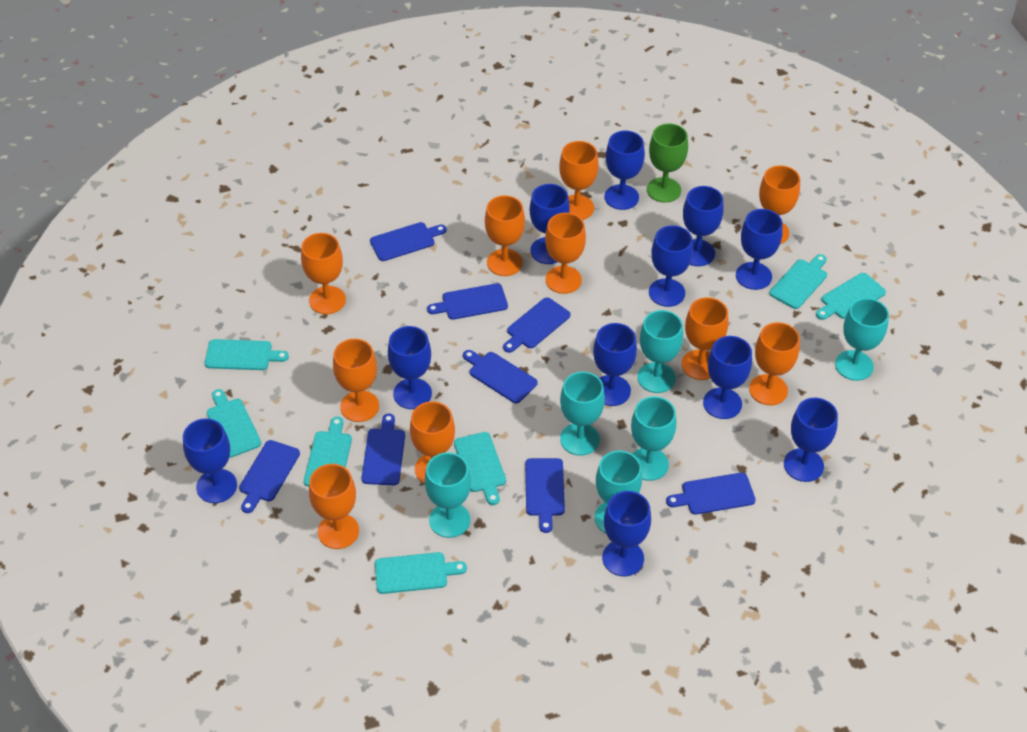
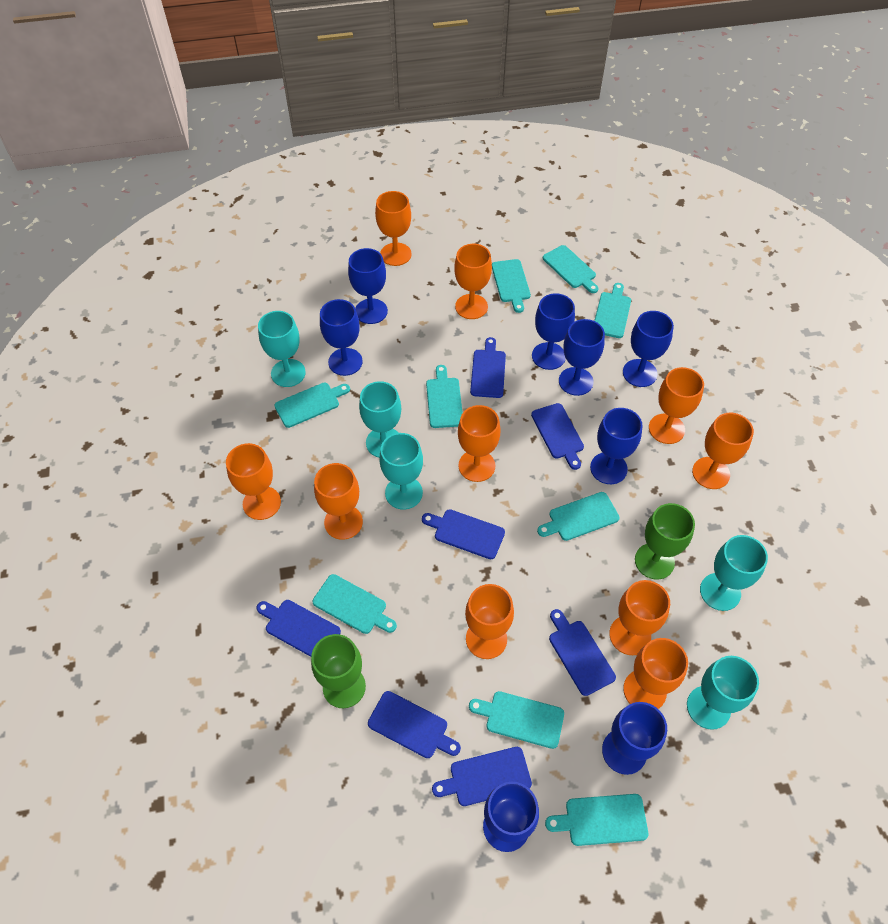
blue cutting board: 8 -> 7
blue goblet: 11 -> 8
green goblet: 1 -> 2
turquoise cutting board: 7 -> 9
turquoise goblet: 6 -> 5

